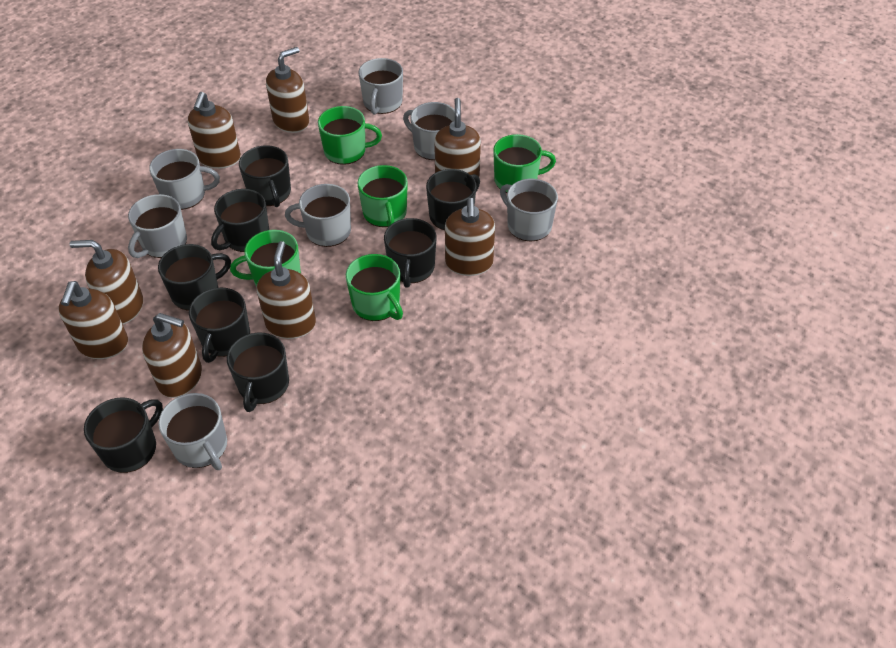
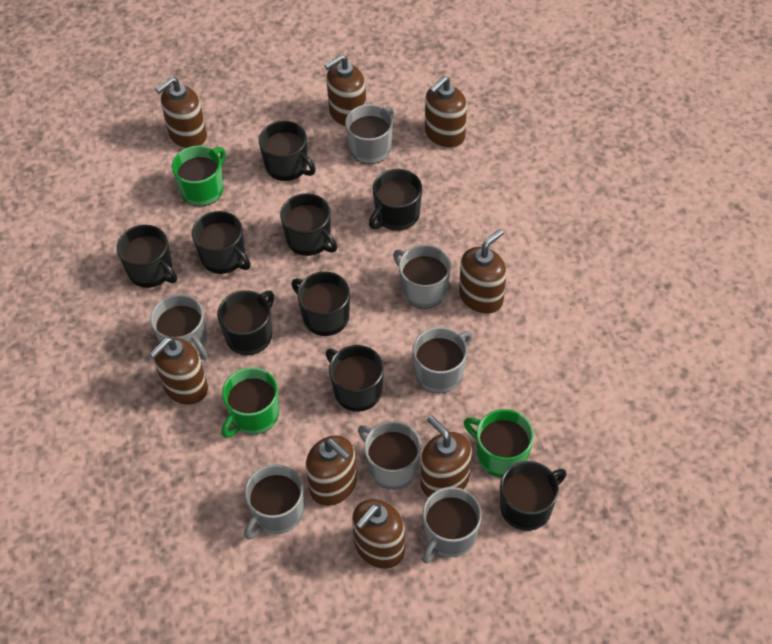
black mug: 8 -> 9
green mug: 5 -> 3

